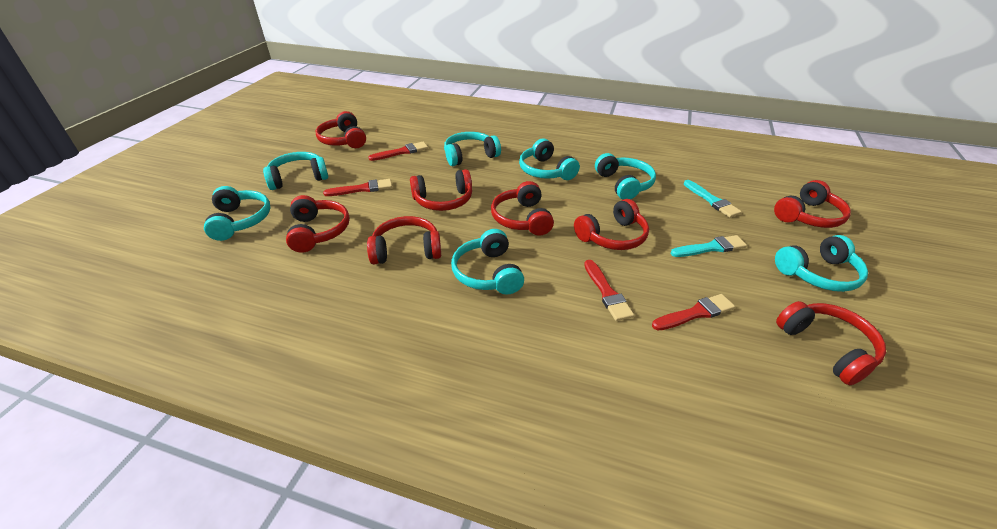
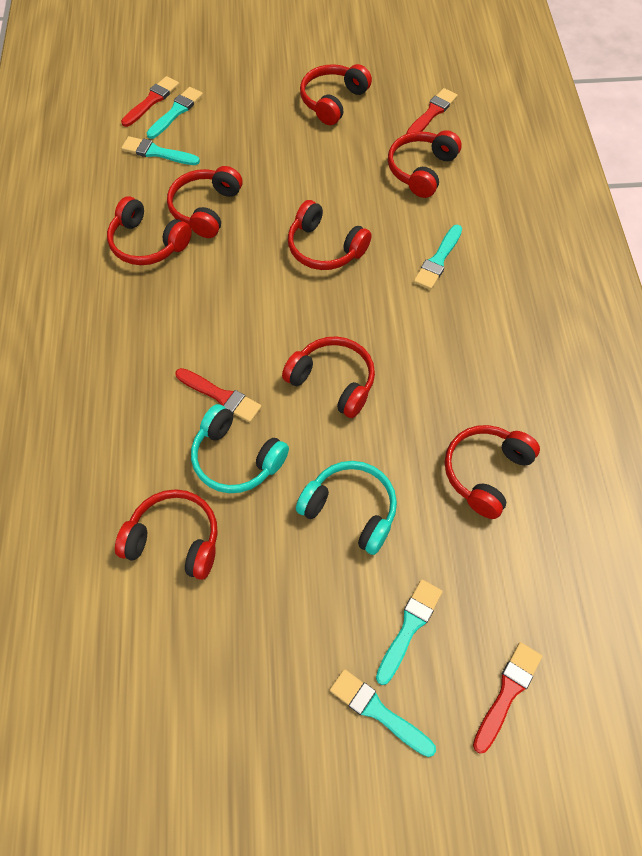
turquoise brush: 2 -> 5
turquoise headphones: 7 -> 2

